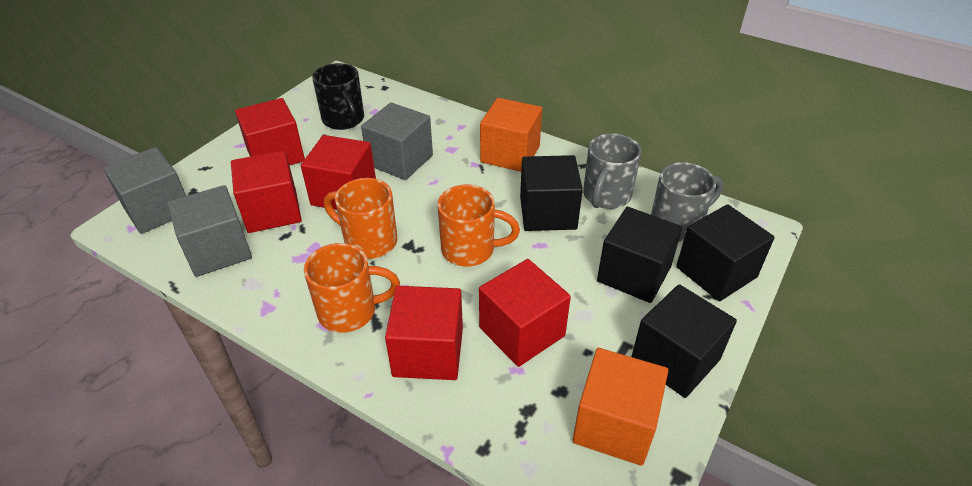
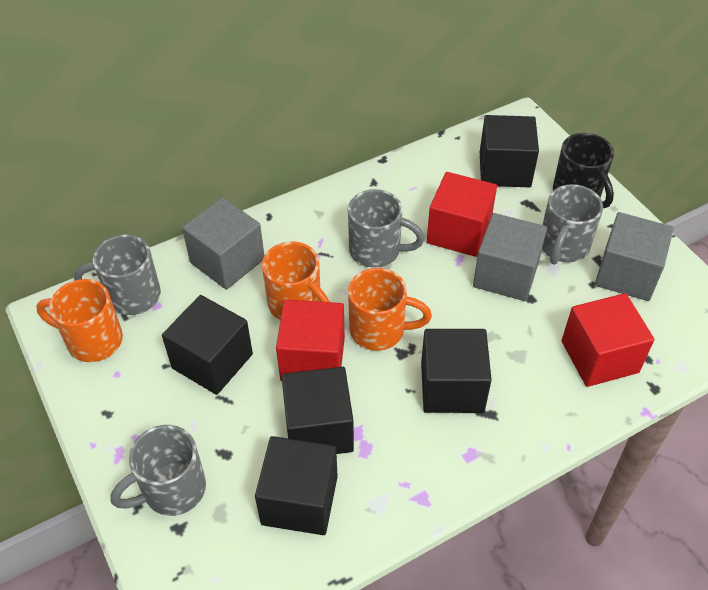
black cube: 4 -> 5
grey mug: 2 -> 4
orange cube: 2 -> 0
red cube: 5 -> 3

